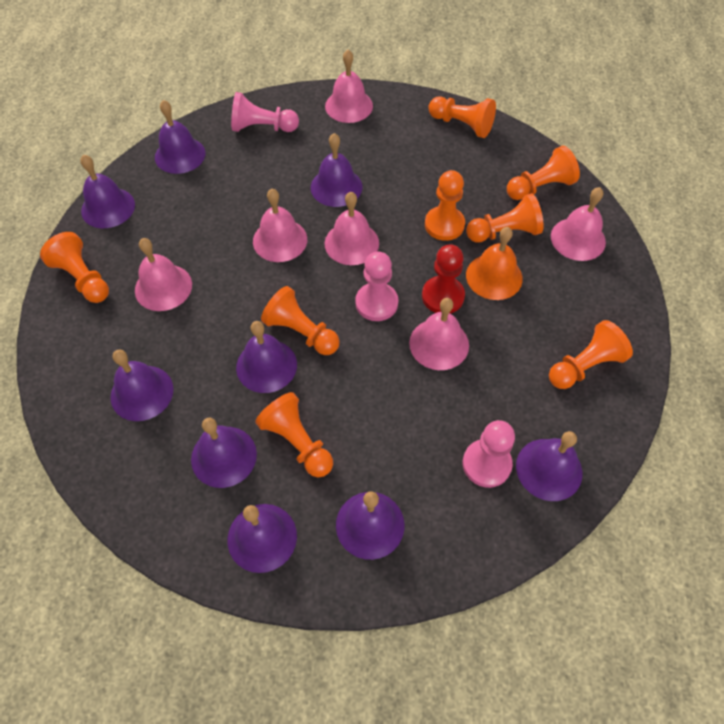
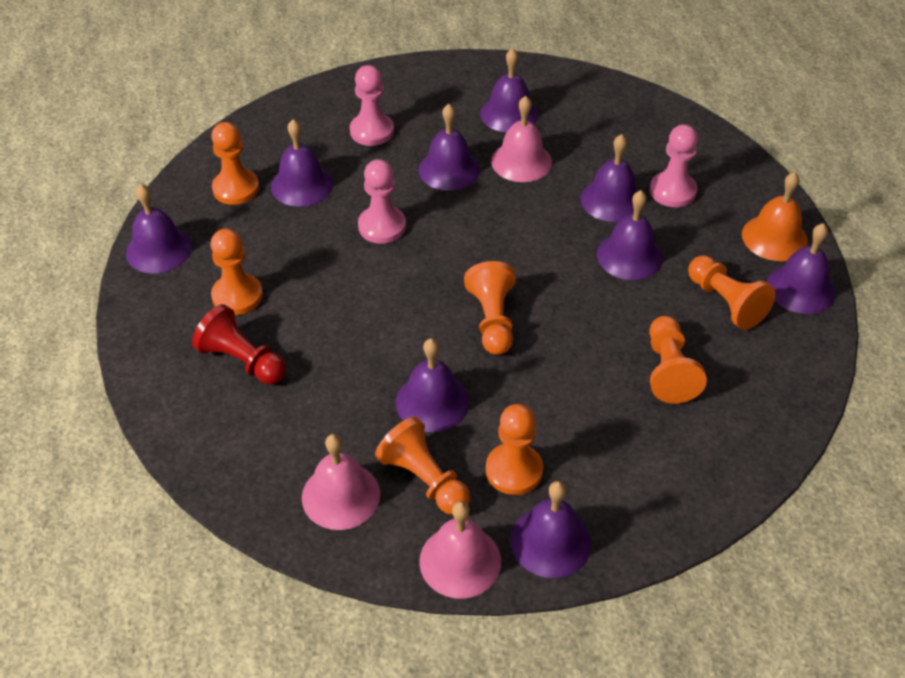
orange pawn: 8 -> 7
pink bell: 6 -> 3

